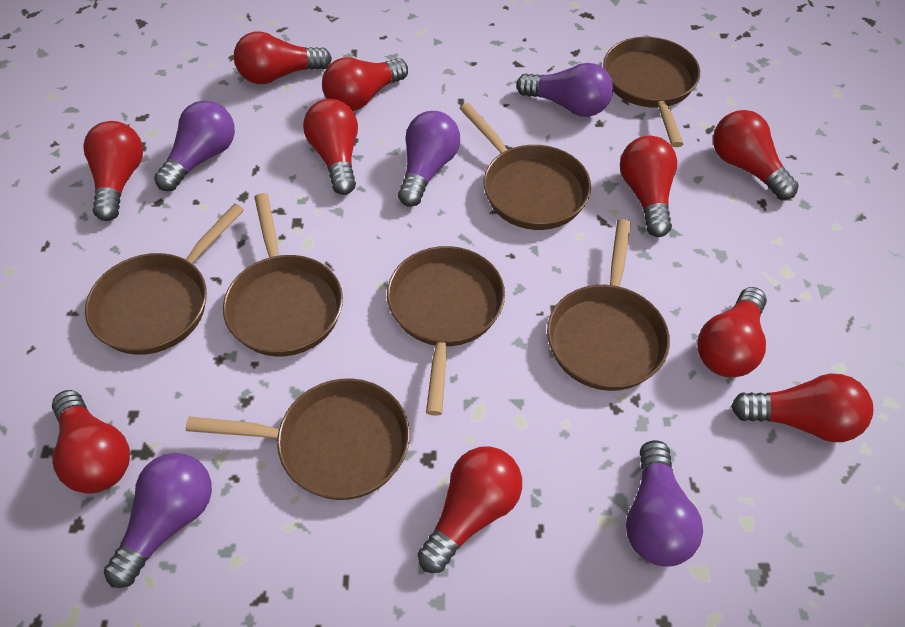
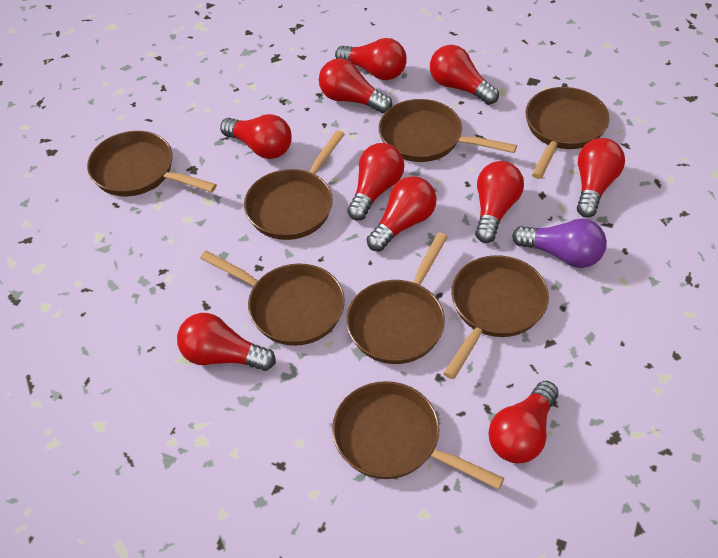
brown pan: 7 -> 8
purple light bulb: 5 -> 1

